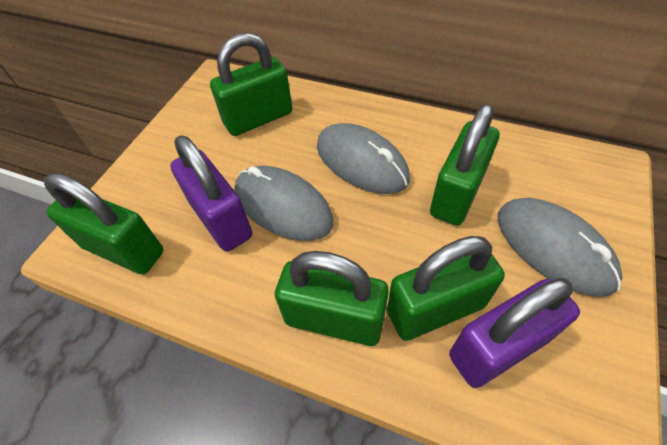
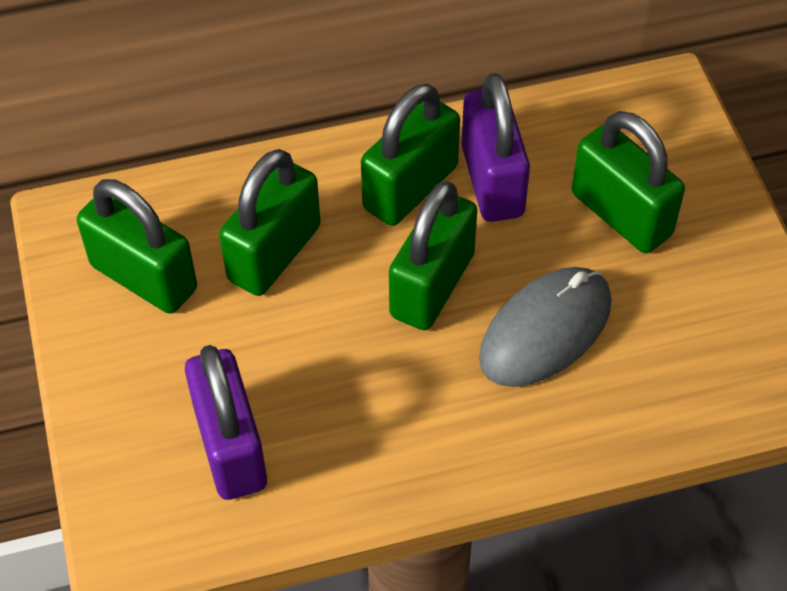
grey mouse: 3 -> 1

